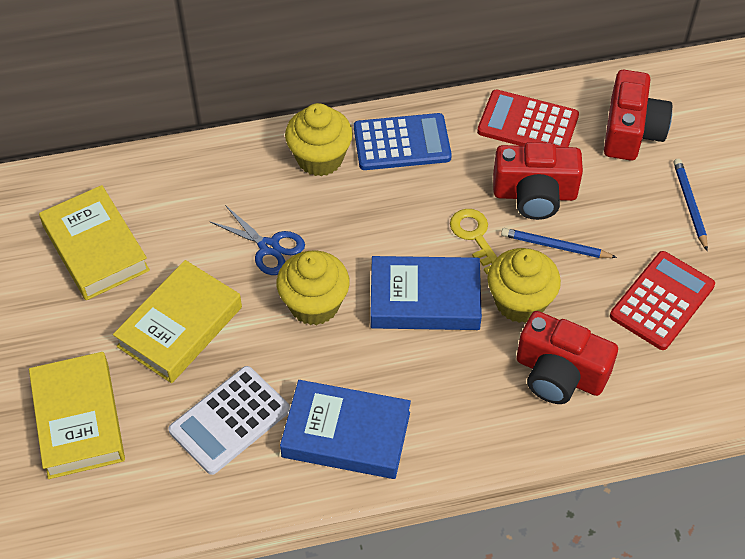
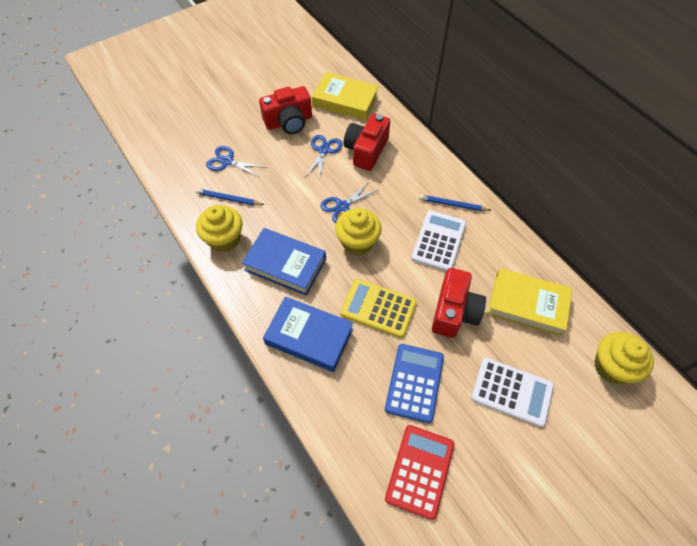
blue scissors: 1 -> 3
red calculator: 2 -> 1
white calculator: 1 -> 2
yellow book: 3 -> 2
yellow calculator: 0 -> 1
yellow key: 1 -> 0

